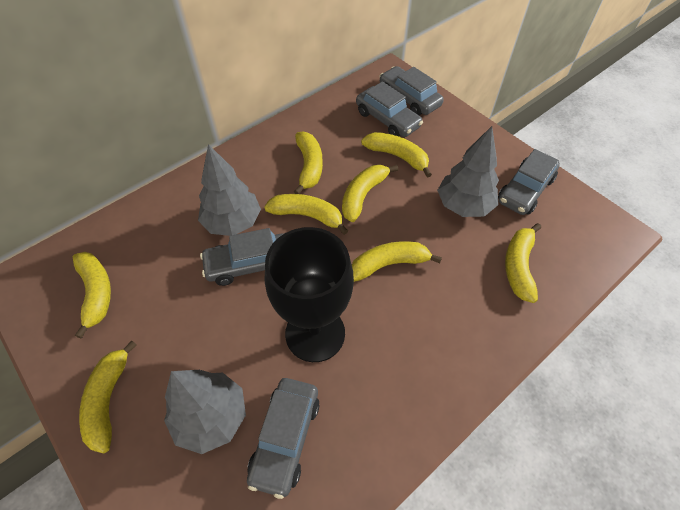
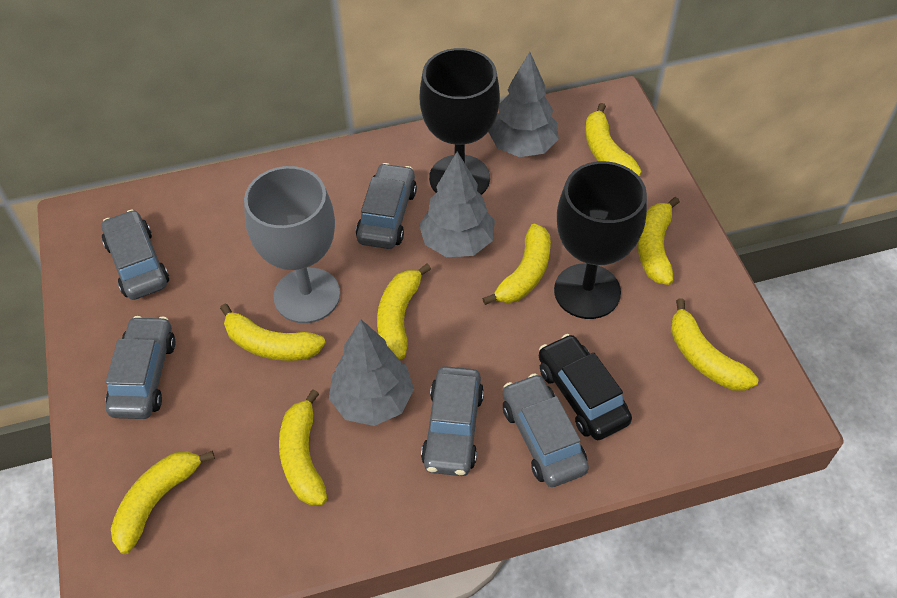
black car: 0 -> 1
black goblet: 1 -> 2
grey goblet: 0 -> 1

